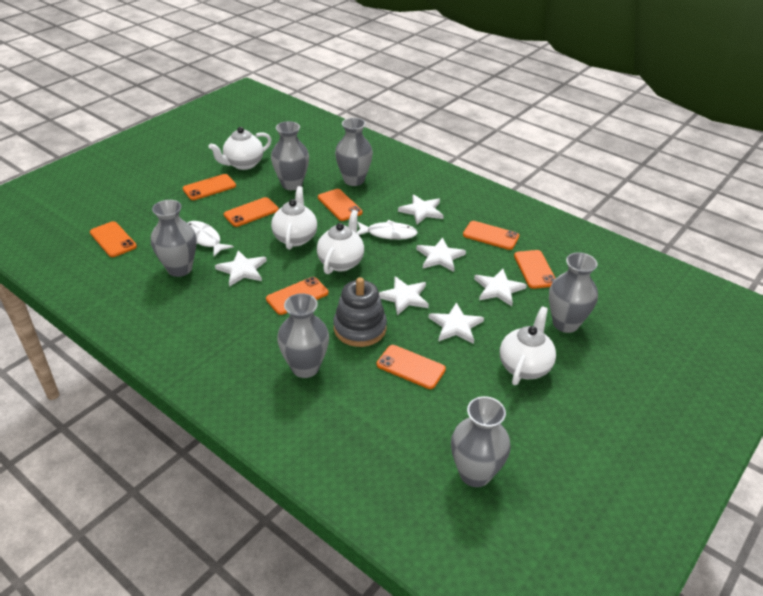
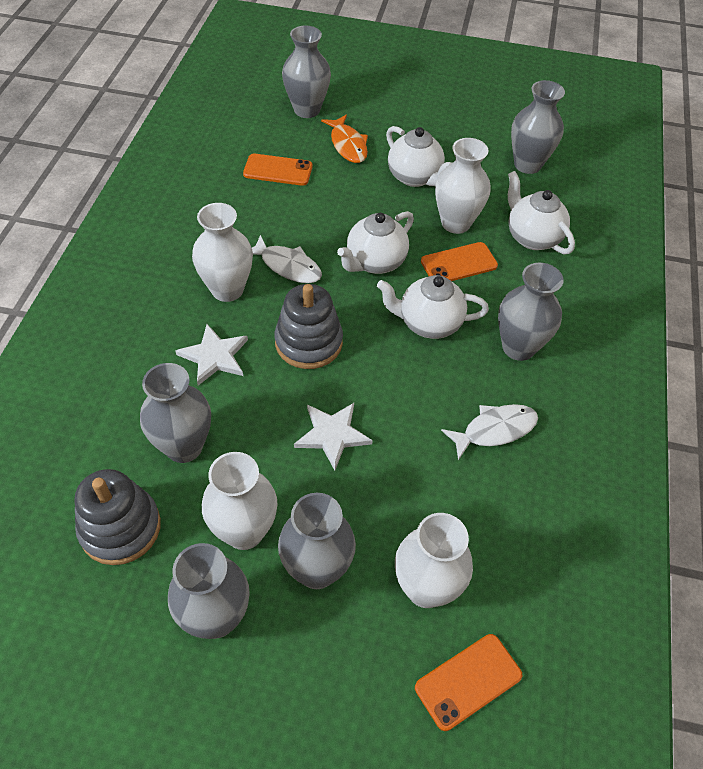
grey stacking toy: 1 -> 2
orange fish: 0 -> 1
orange phone: 8 -> 3
white star: 6 -> 2
white vase: 0 -> 4

